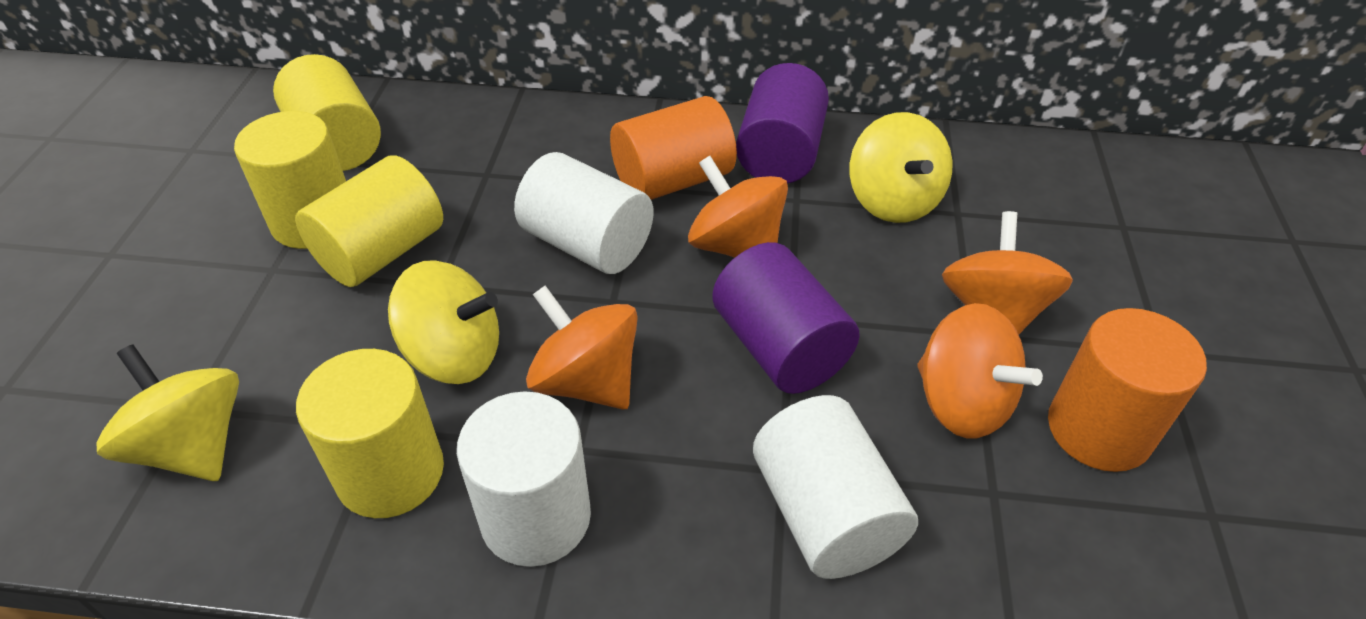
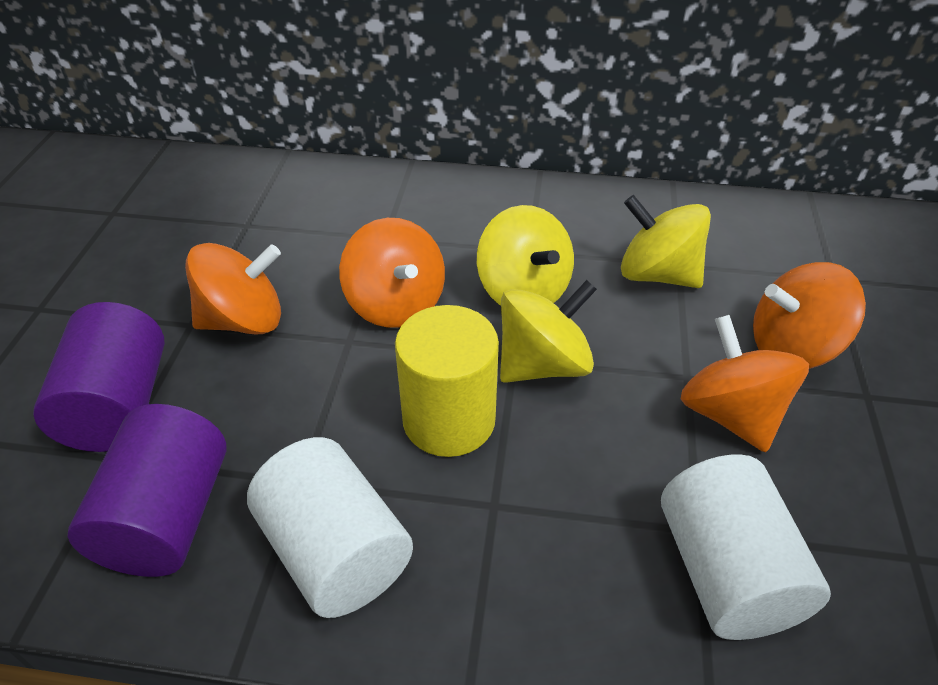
orange cylinder: 2 -> 0
white cylinder: 3 -> 2
yellow cylinder: 4 -> 1

